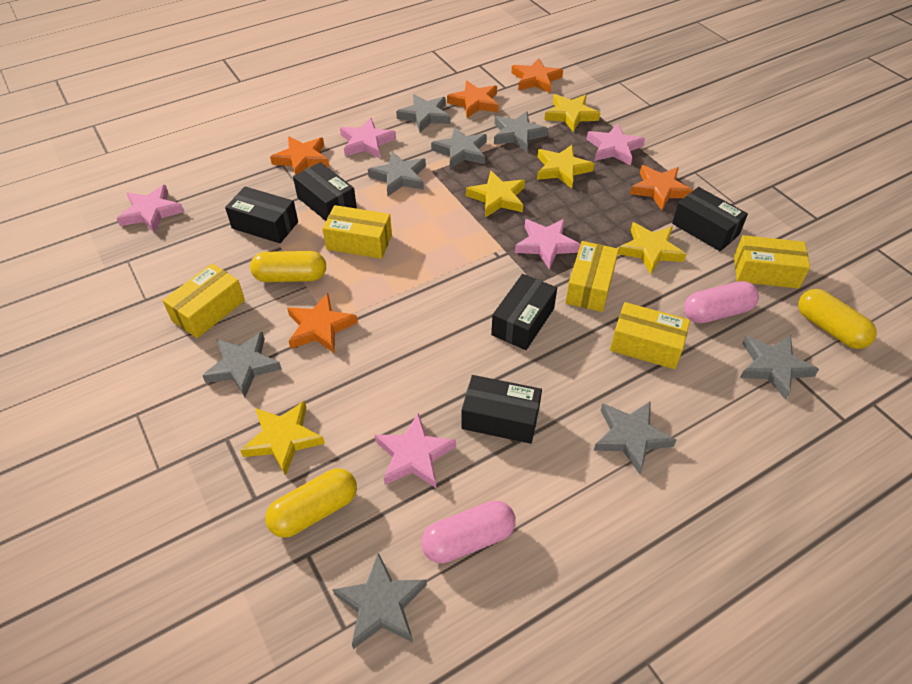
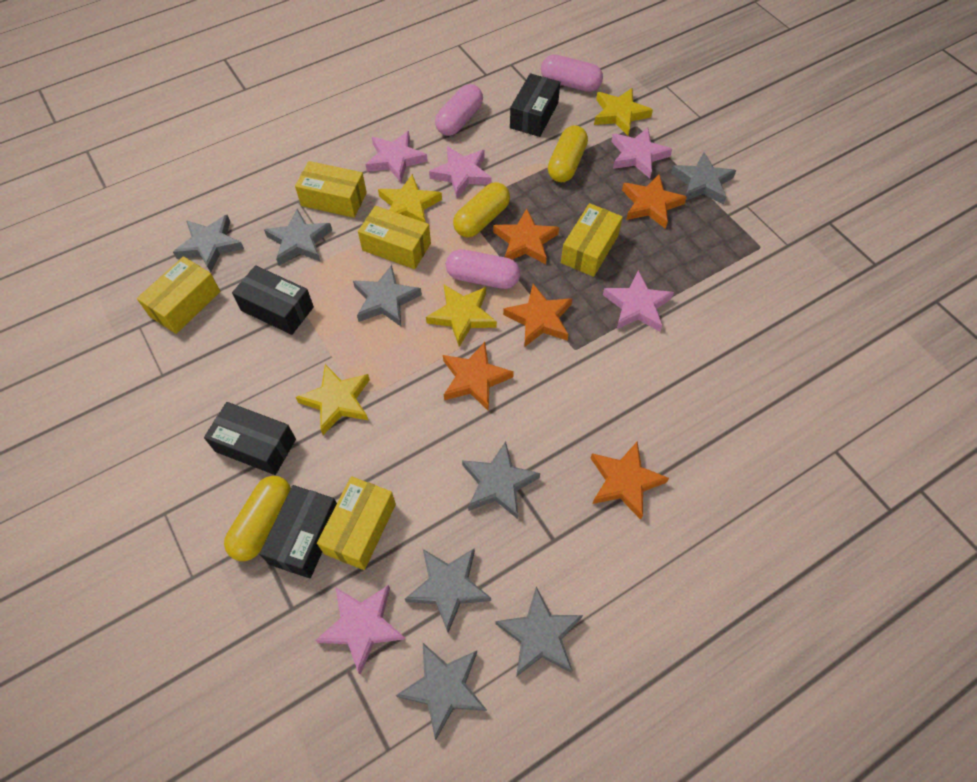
black box: 5 -> 4
pink capsule: 2 -> 3
yellow star: 5 -> 4

